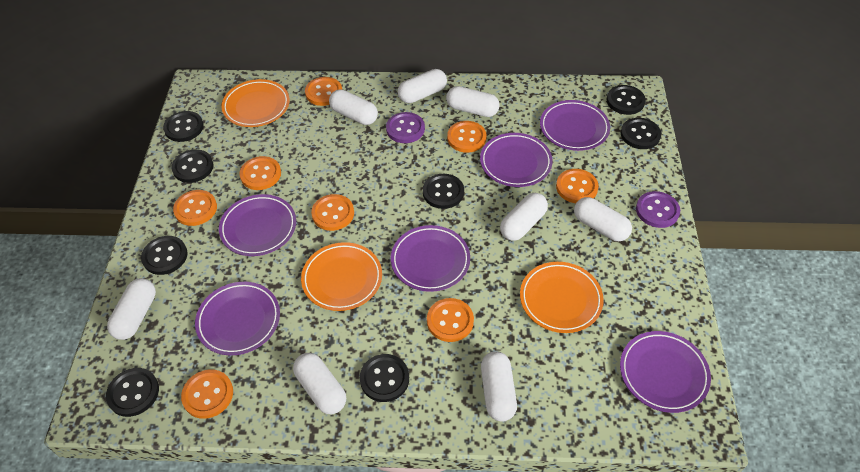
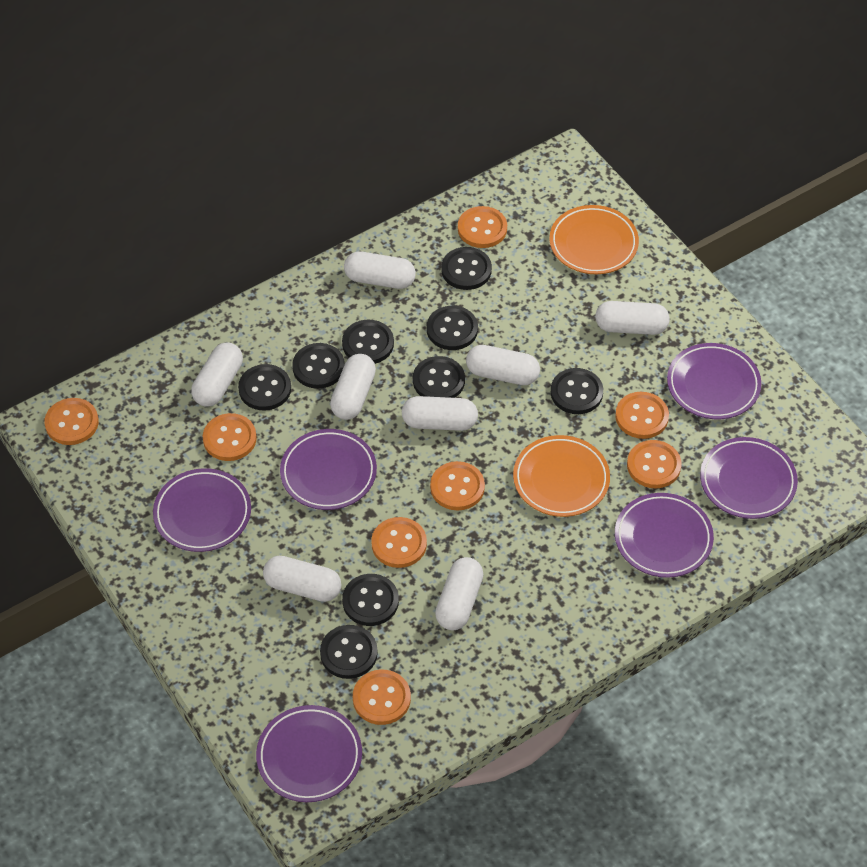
black button: 8 -> 9
orange plate: 3 -> 2
purple button: 2 -> 0

